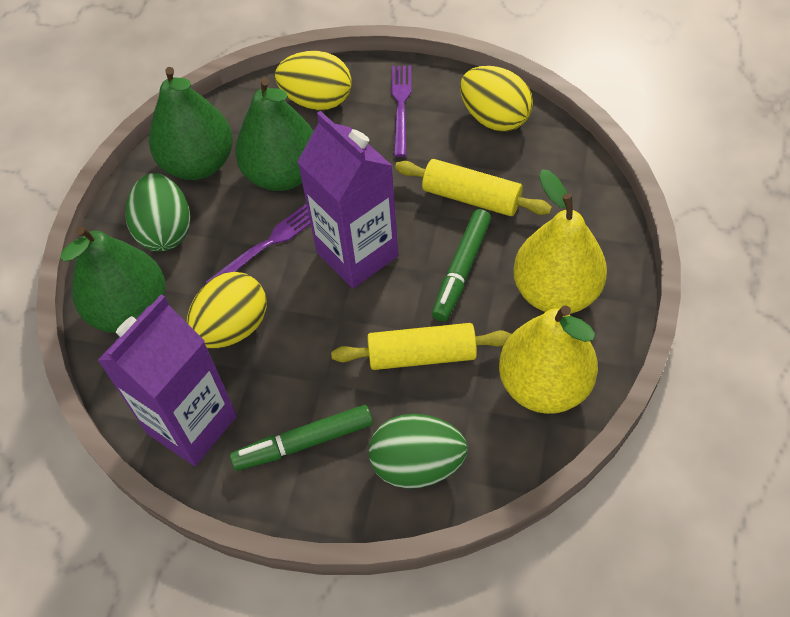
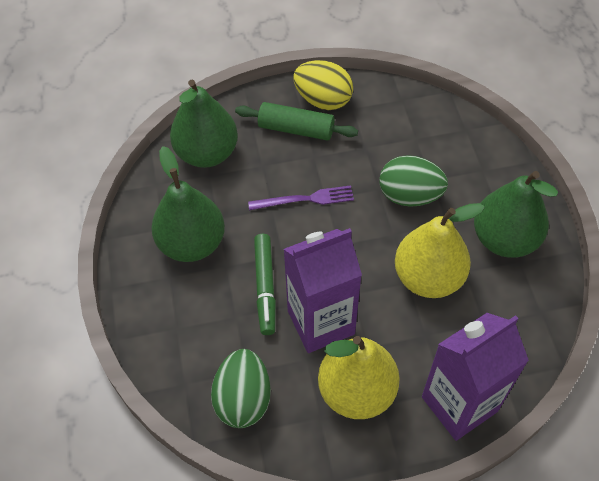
green marker: 2 -> 1
green rolling pin: 0 -> 1
purple fork: 2 -> 1
yellow egg: 3 -> 1
yellow rolling pin: 2 -> 0

